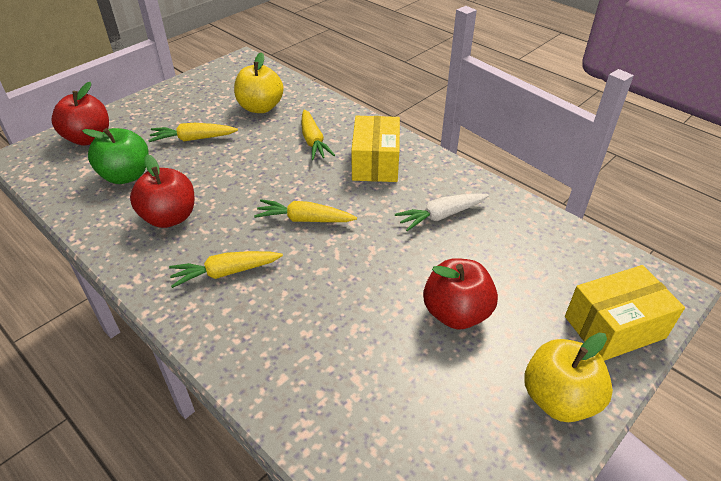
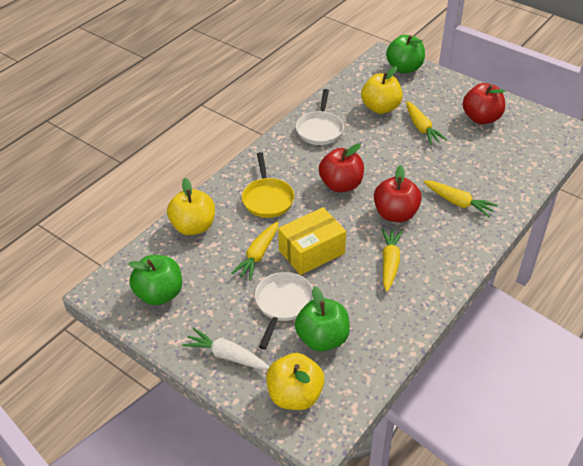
green apple: 1 -> 3
white pan: 0 -> 2
yellow apple: 2 -> 3
yellow box: 2 -> 1
yellow pan: 0 -> 1

